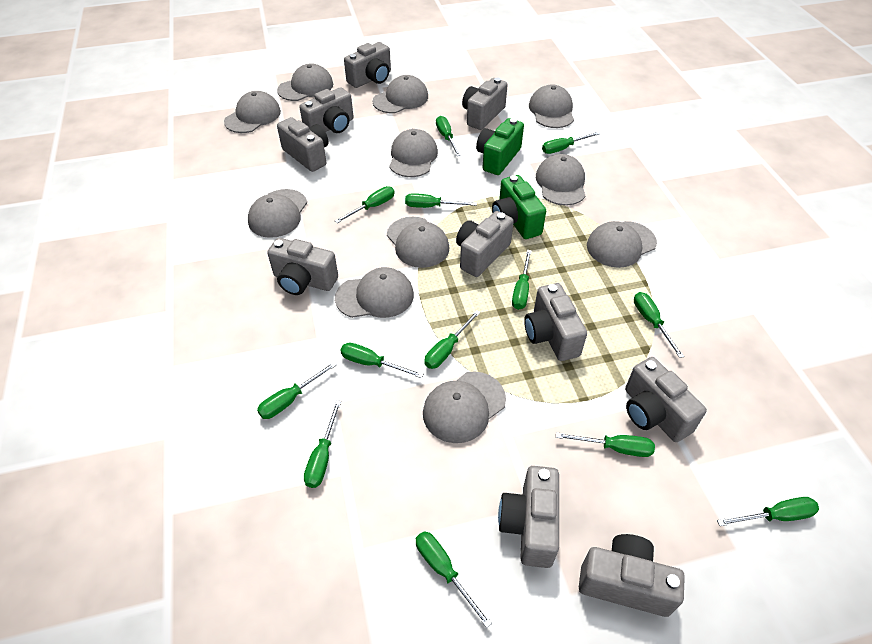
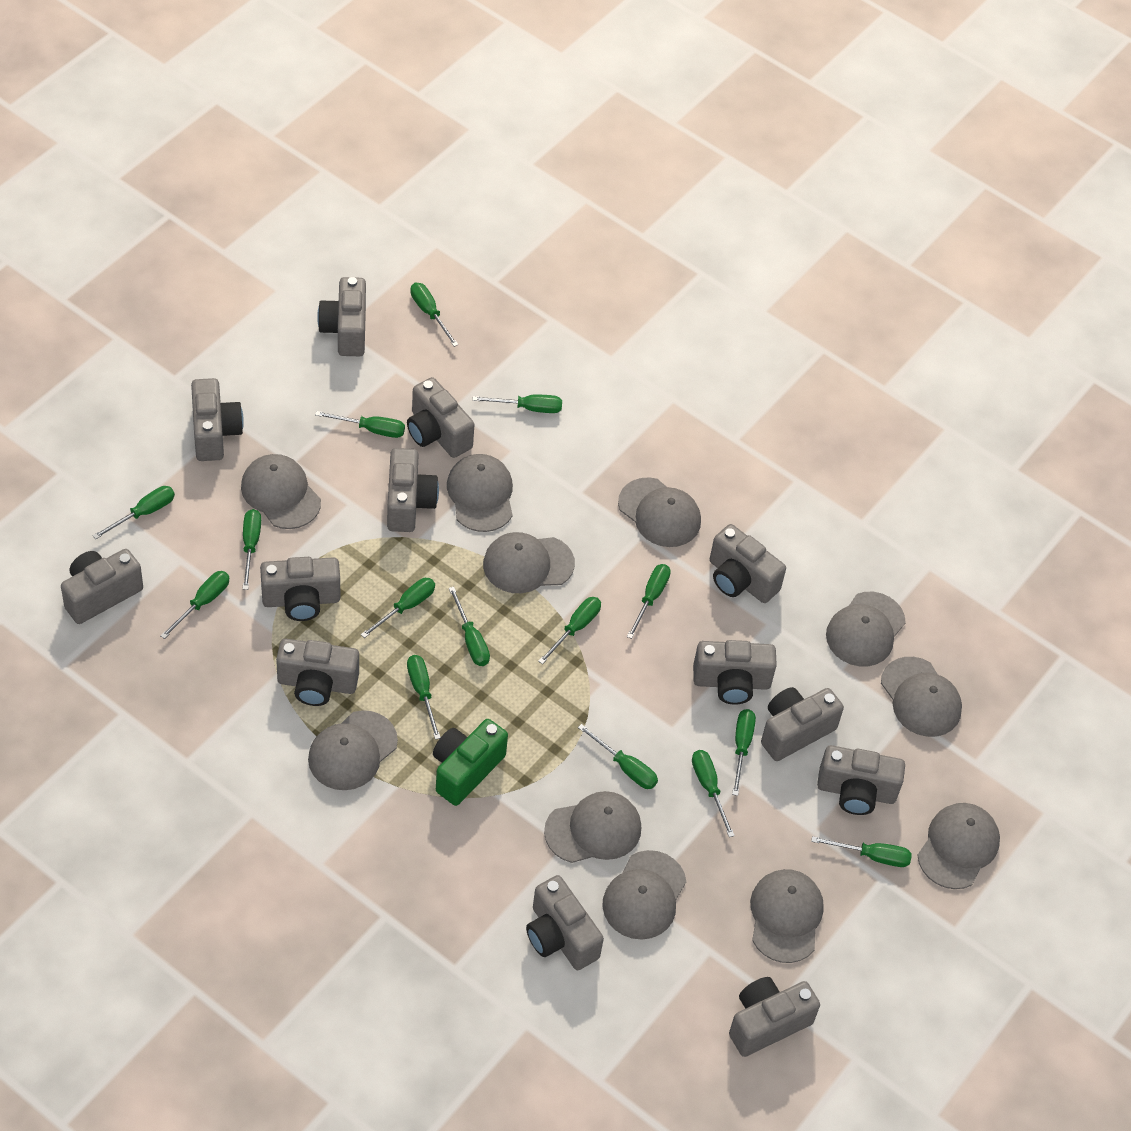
green camera: 2 -> 1
green screwdriver: 13 -> 15
grey camera: 10 -> 13

